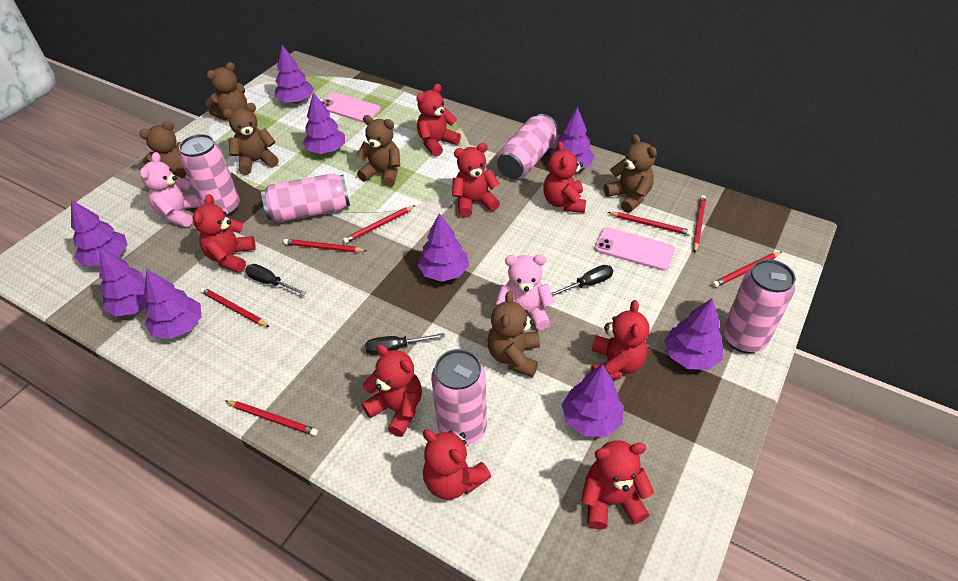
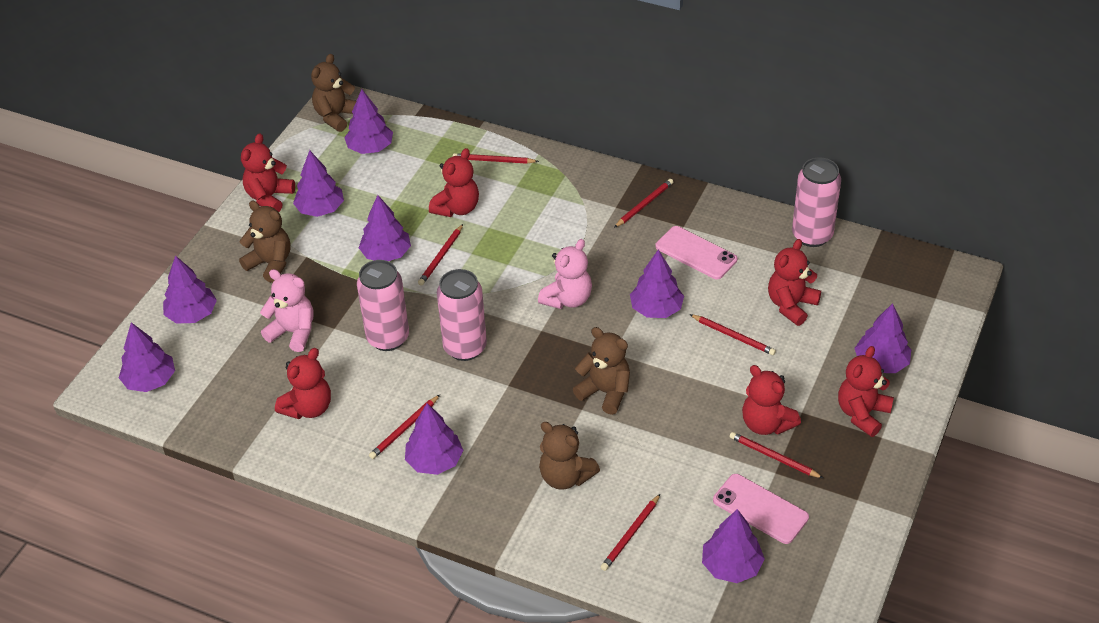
black screwdriver: 3 -> 0
brown teddy bear: 6 -> 4
pink can: 5 -> 3
red teddy bear: 8 -> 6

